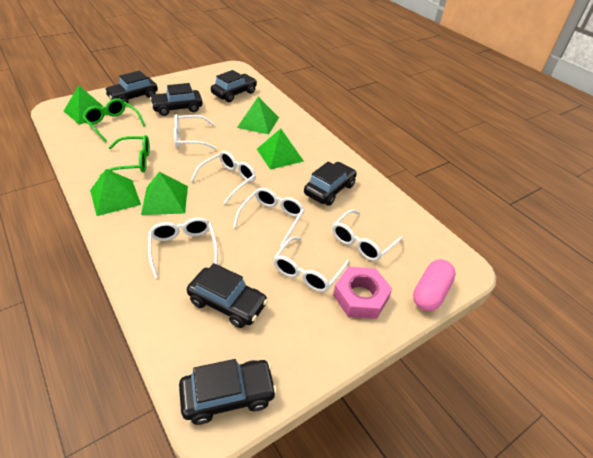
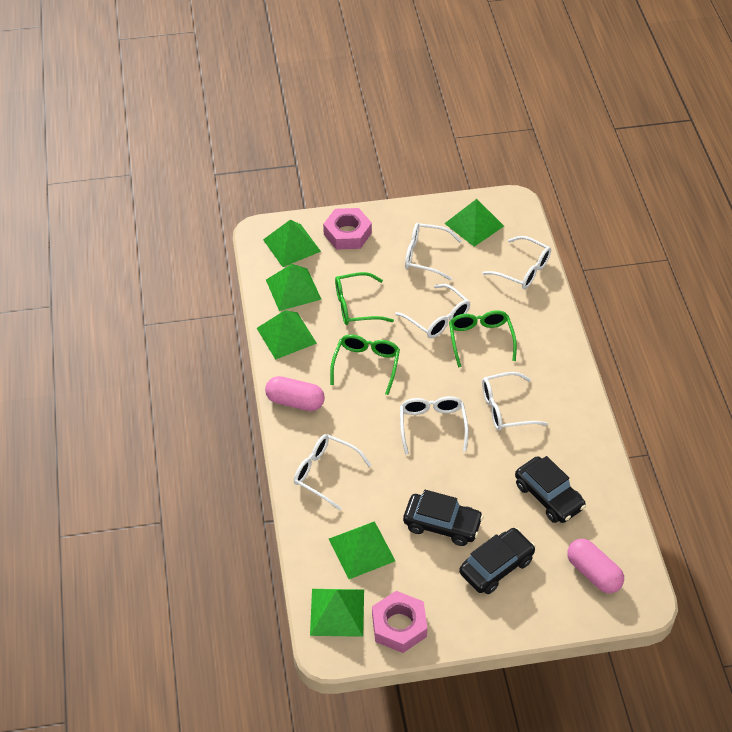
black car: 6 -> 3
green glasses: 2 -> 3
green pyramid: 5 -> 6
pink capsule: 1 -> 2
pink nut: 1 -> 2

